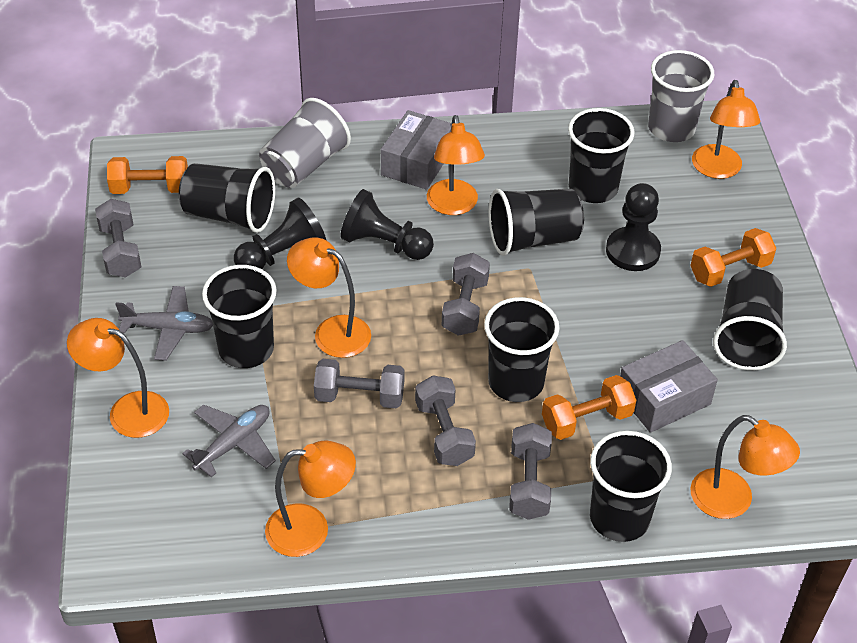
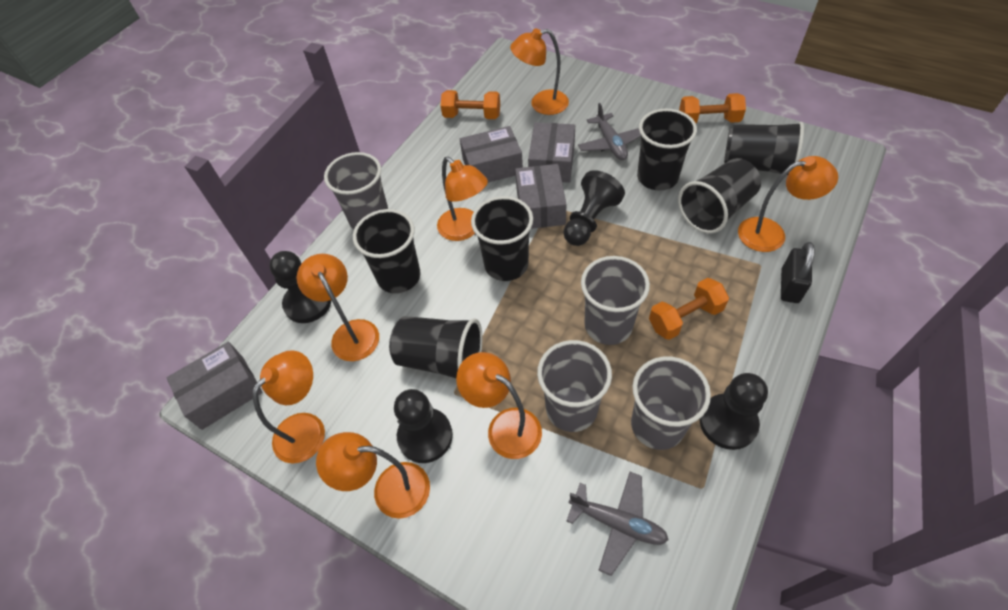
black cup: 7 -> 6
black padlock: 0 -> 1
black pawn: 3 -> 4
grey box: 2 -> 4
grey cup: 2 -> 4
grey dumbbell: 5 -> 0
orange lamp: 6 -> 7

